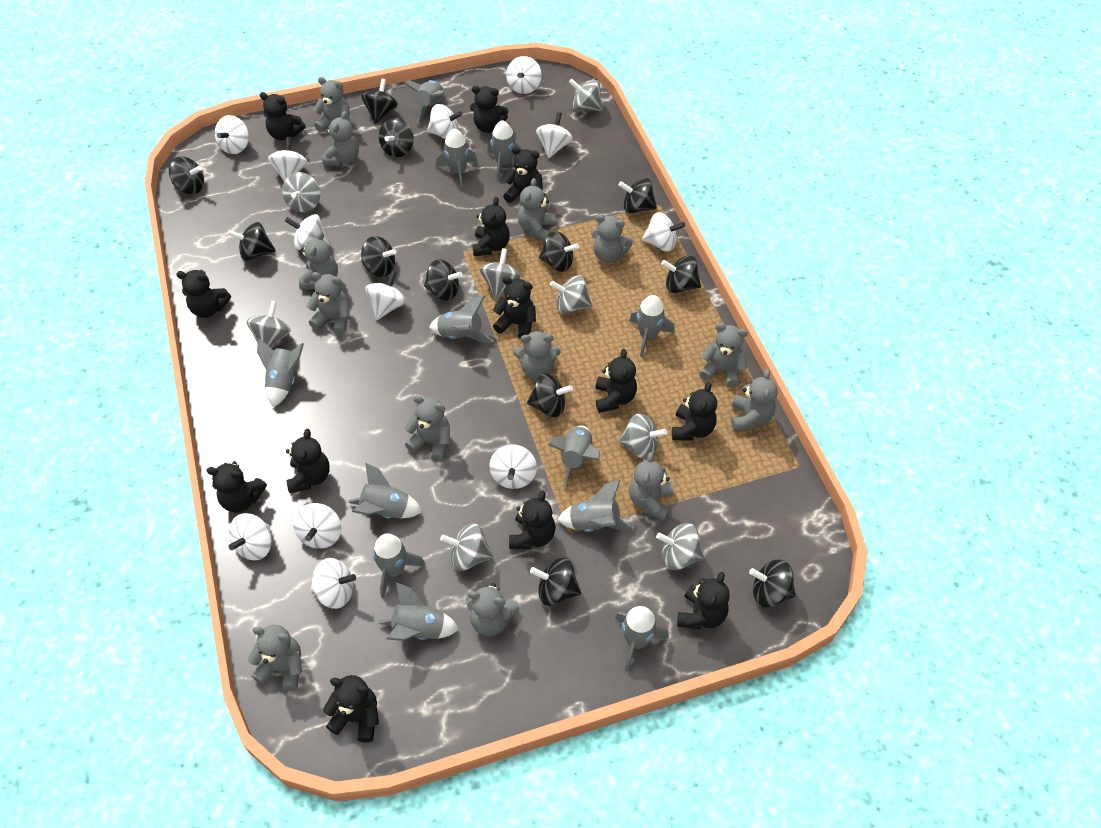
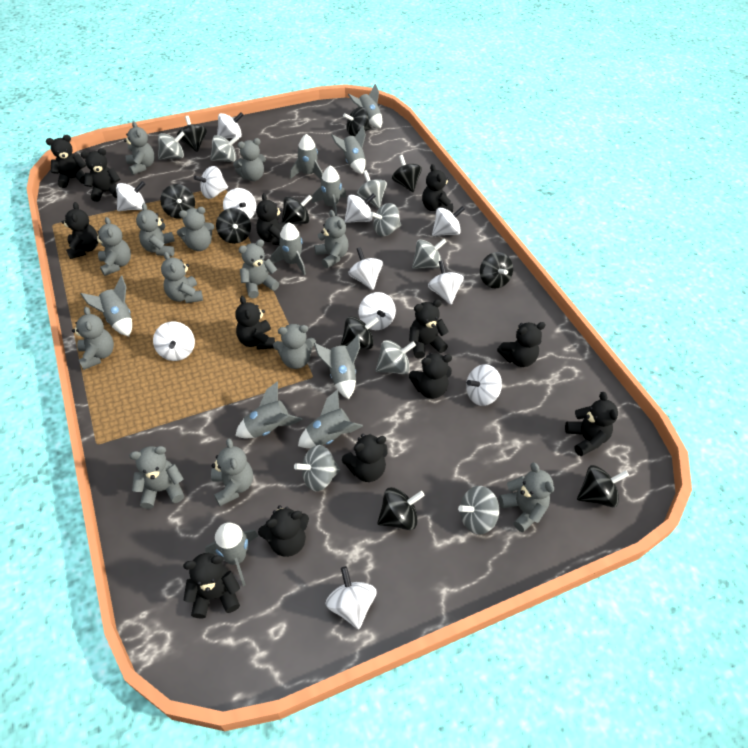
black spinning top: 12 -> 10
grey rocket: 12 -> 10

